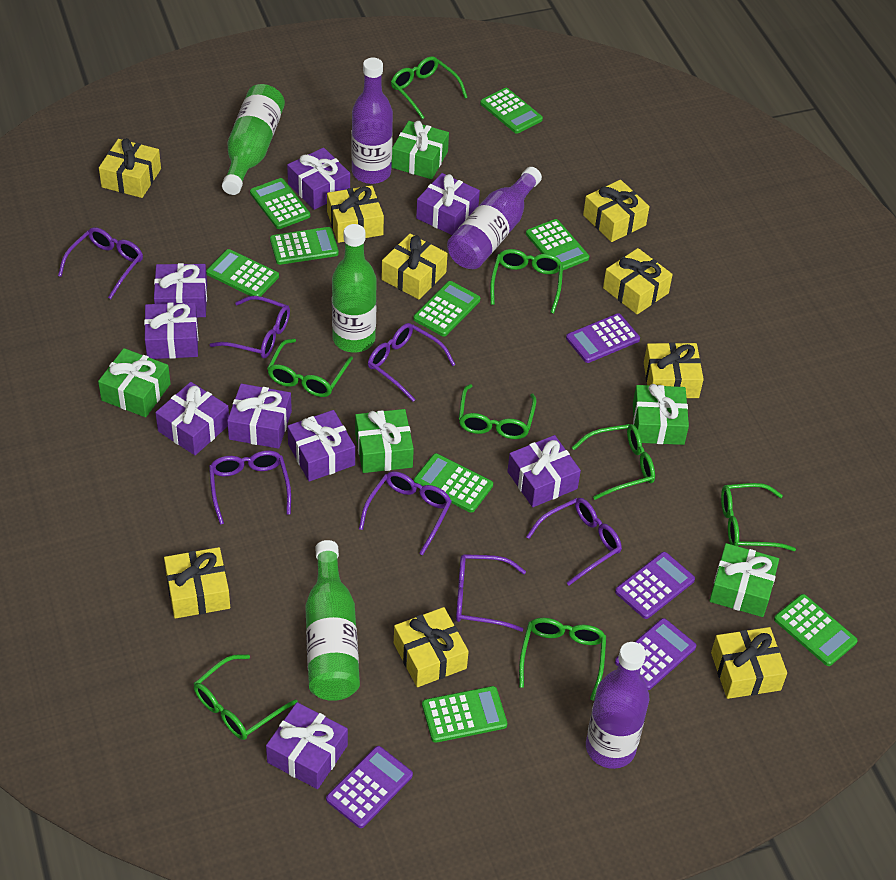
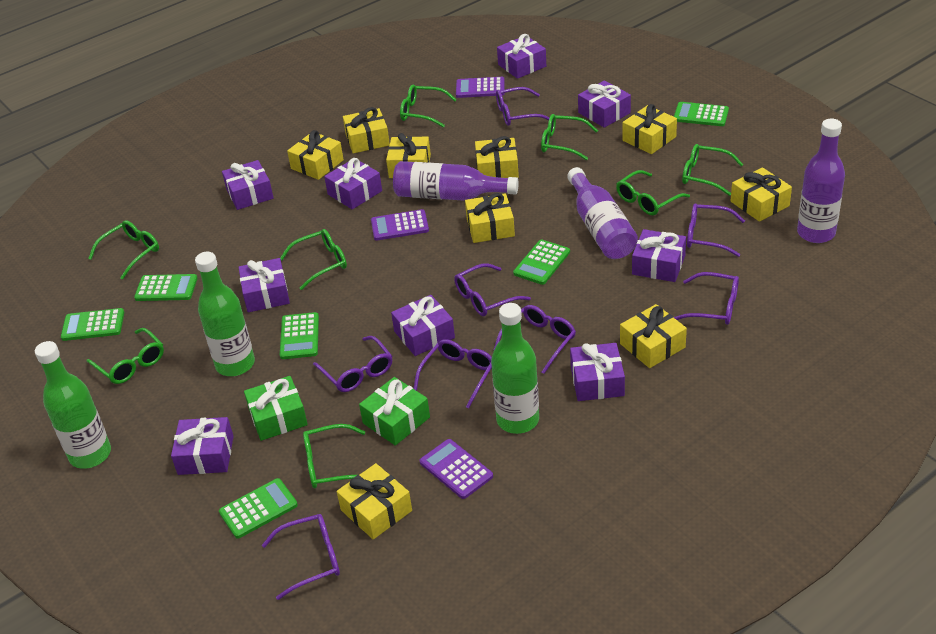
green calculator: 9 -> 6
green gift: 5 -> 2
purple calculator: 4 -> 3
purple glasses: 7 -> 8

